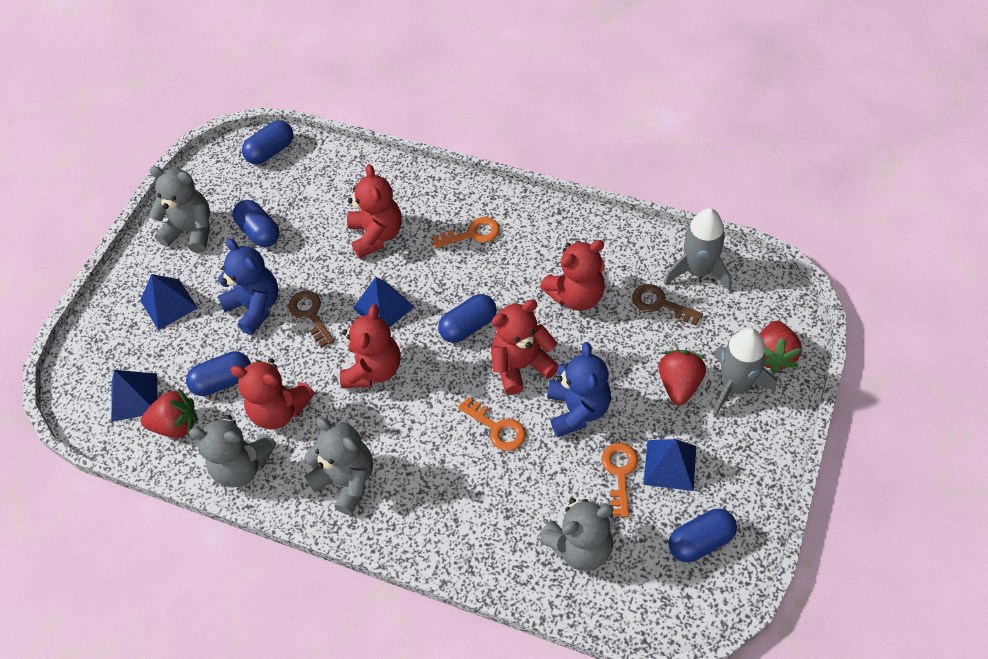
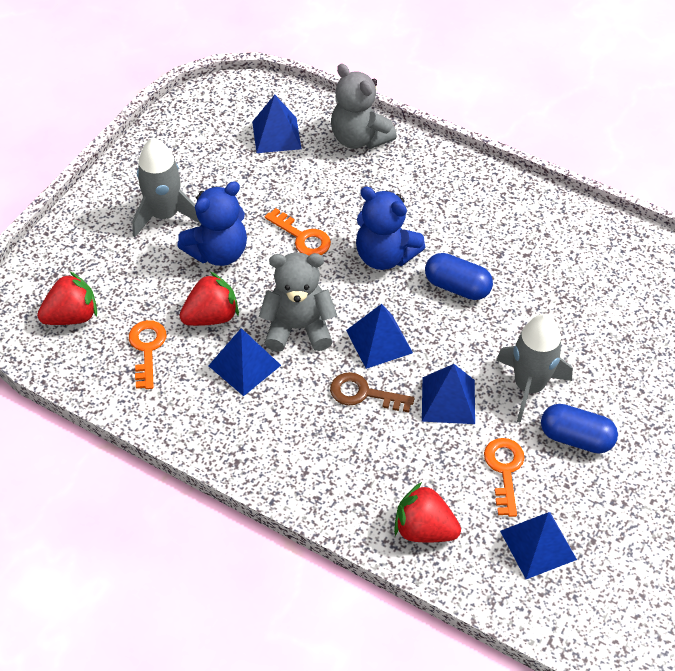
blue capsule: 5 -> 2
blue pyramid: 4 -> 5
brown key: 2 -> 1
grey teddy bear: 4 -> 2
red teddy bear: 5 -> 0

